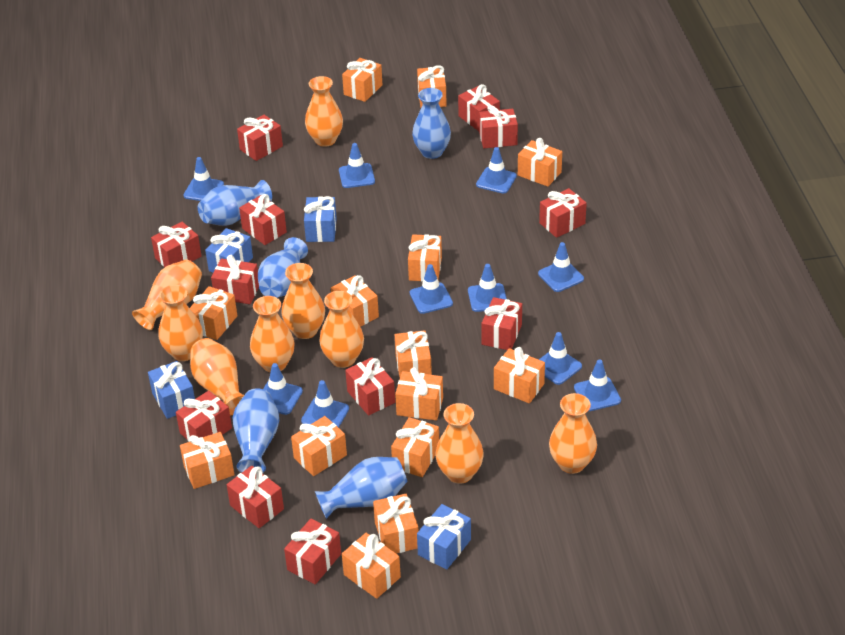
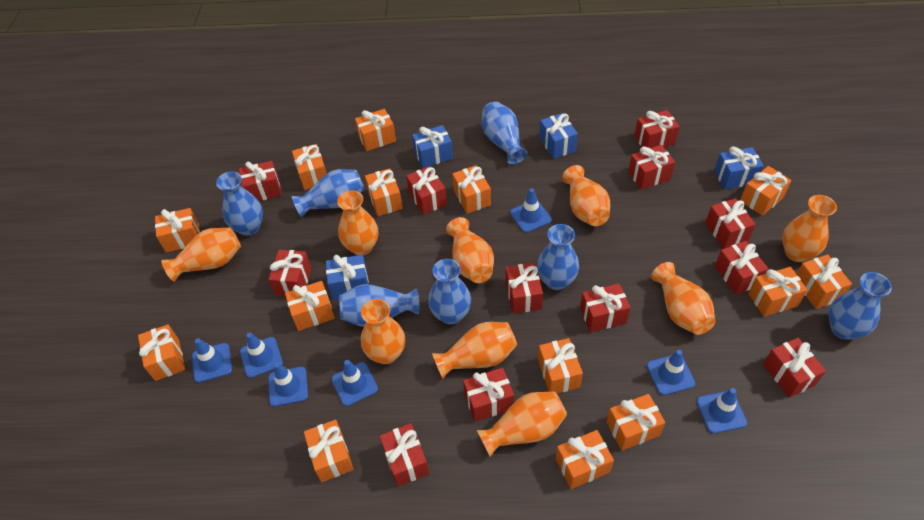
blue traffic cone: 10 -> 7
blue vase: 5 -> 7

